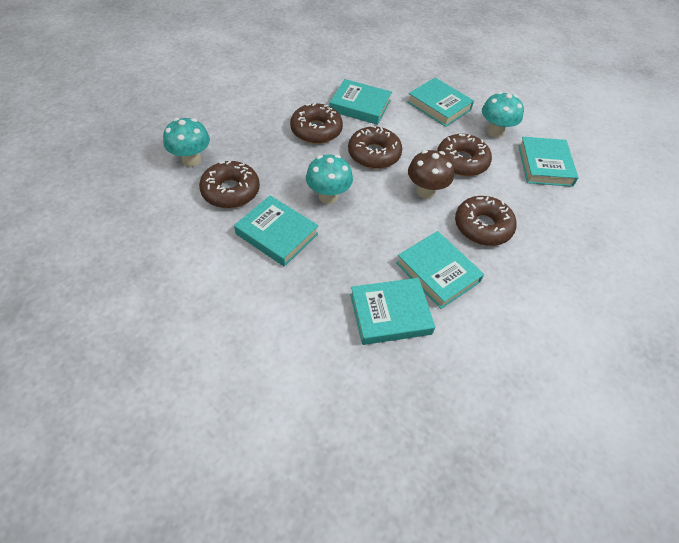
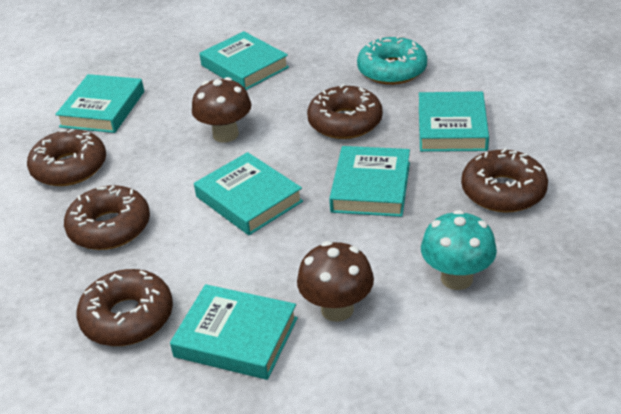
brown mushroom: 1 -> 2
turquoise donut: 0 -> 1
turquoise mushroom: 3 -> 1

